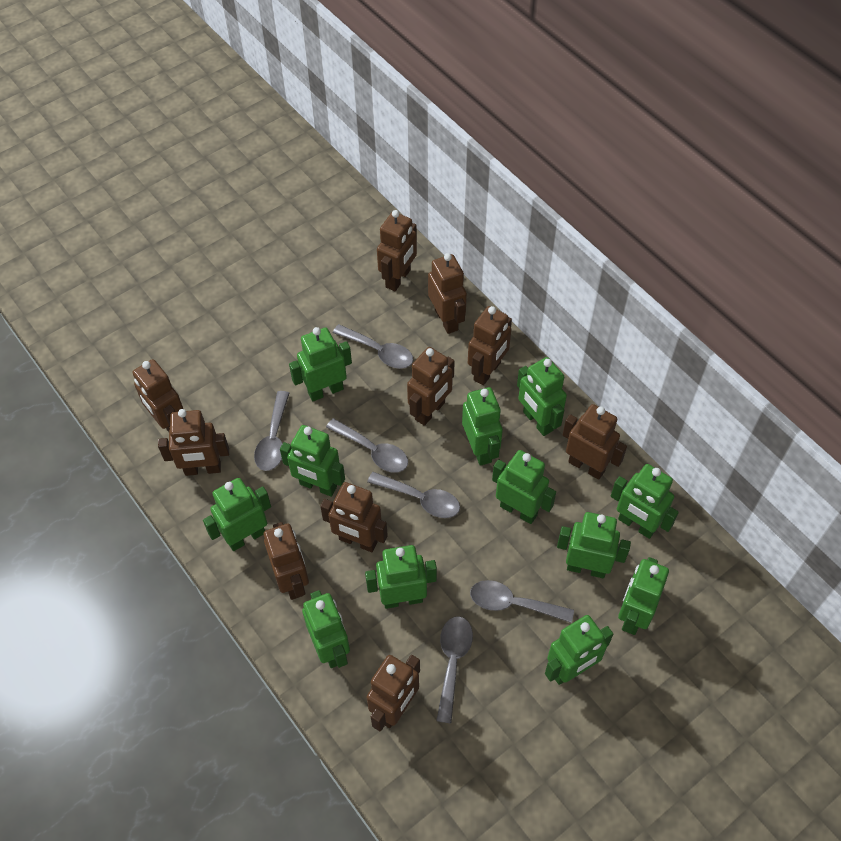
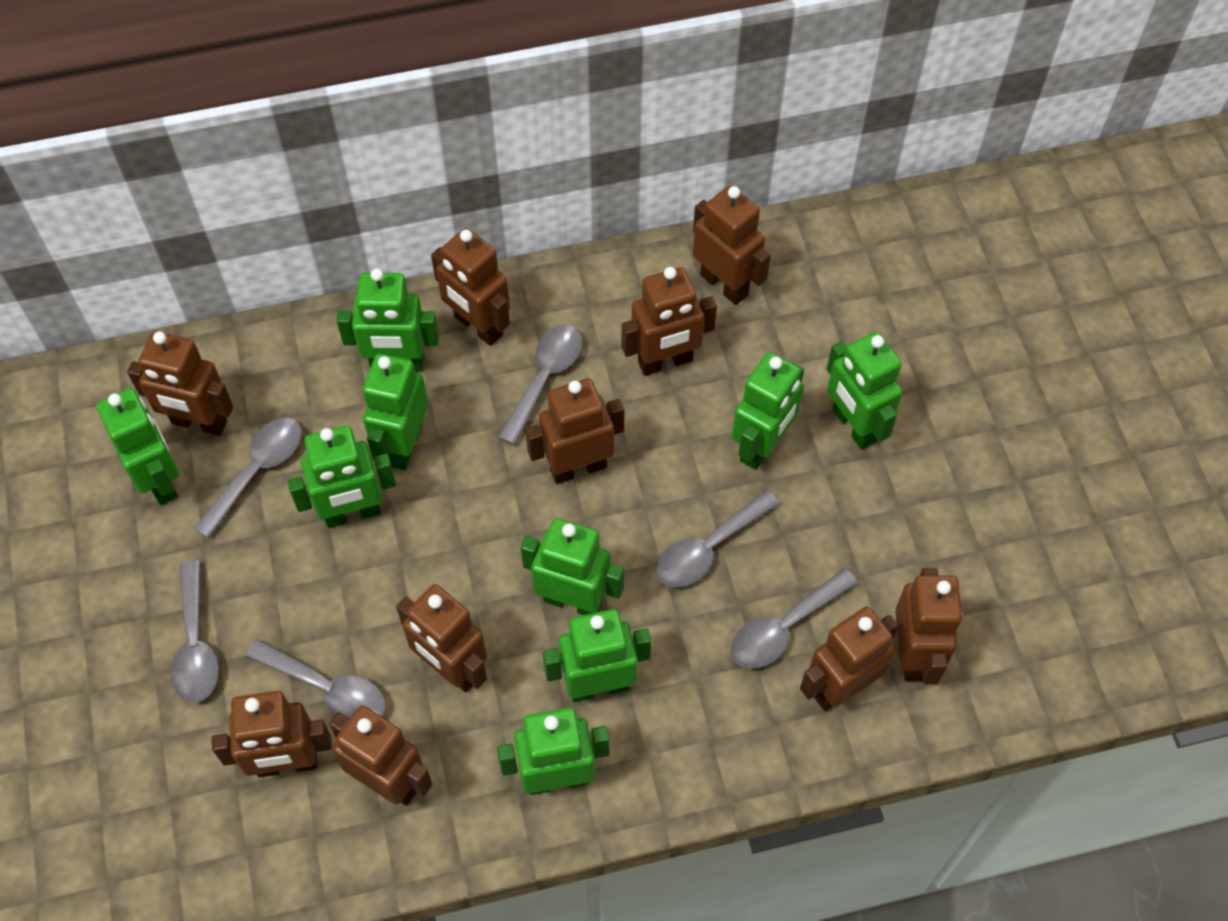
green robot: 12 -> 9

